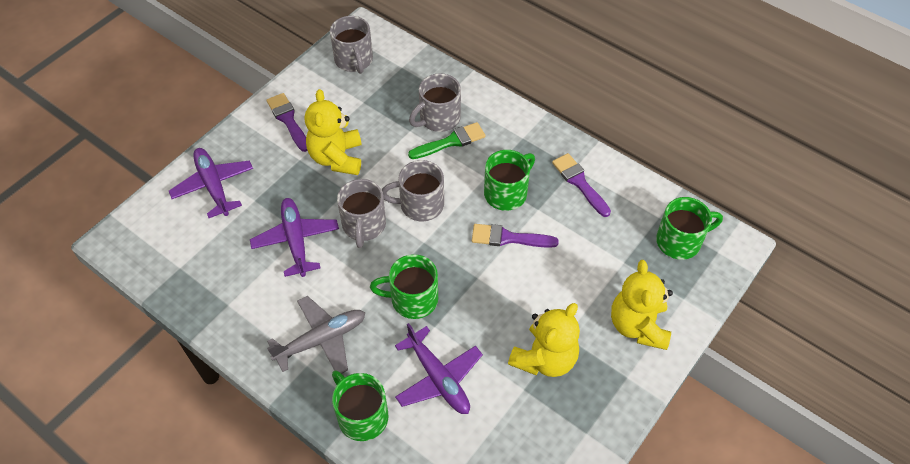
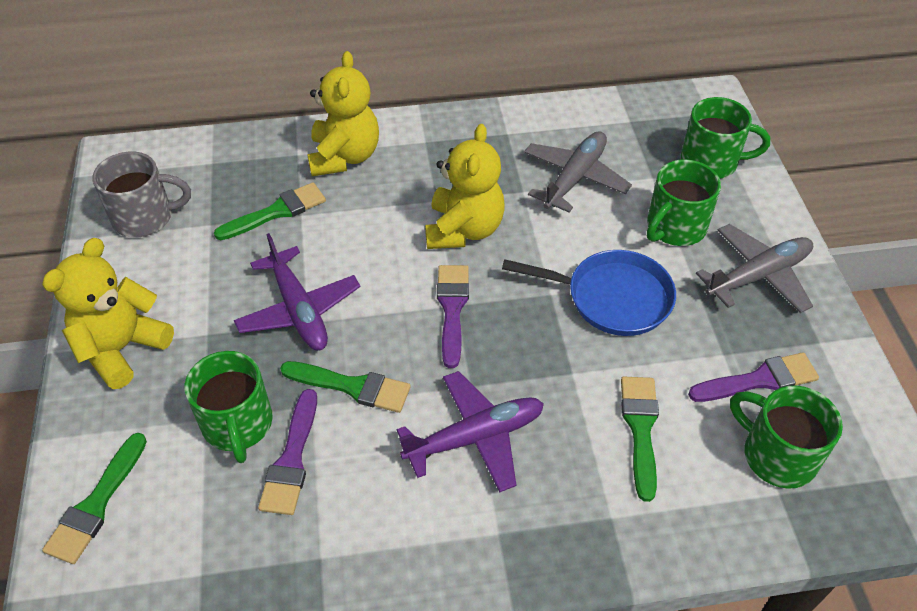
blue pan: 0 -> 1
green brush: 1 -> 4
grey mug: 4 -> 1
grey plane: 1 -> 2
purple plane: 3 -> 2

